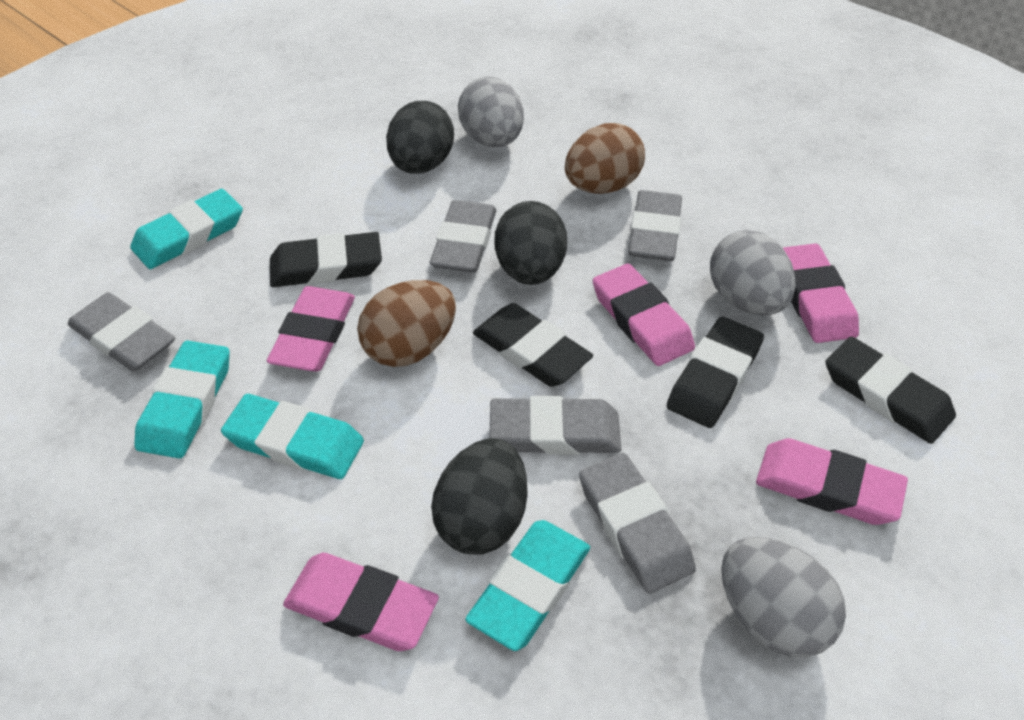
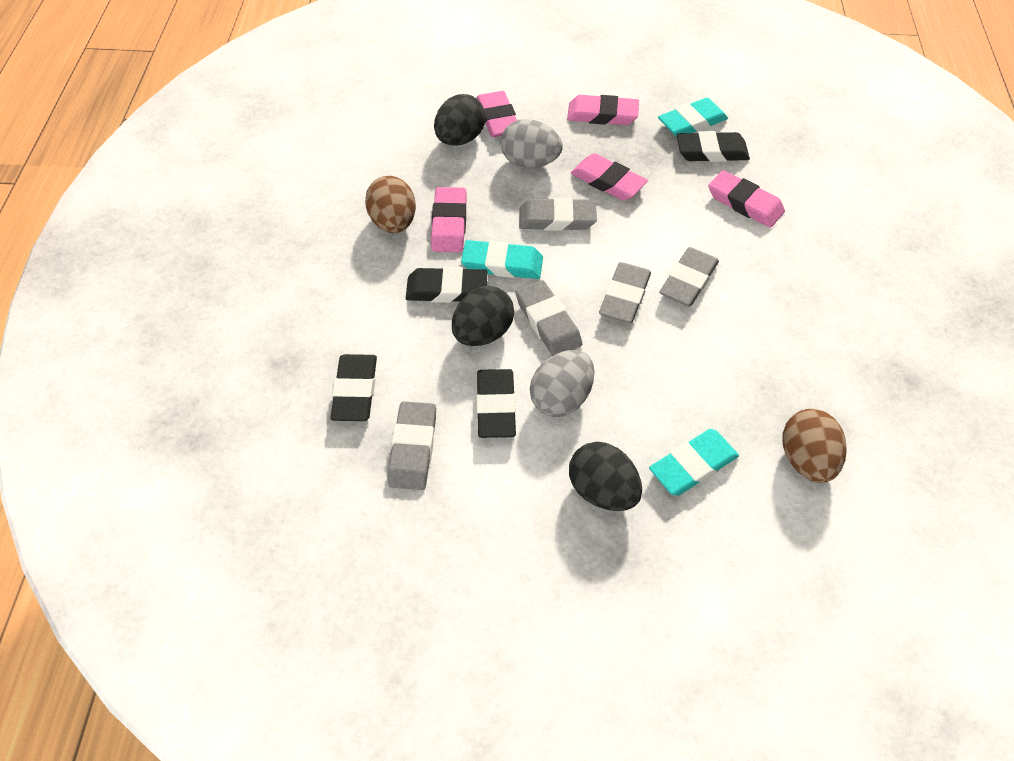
grey egg: 3 -> 2
turquoise eraser: 4 -> 3

